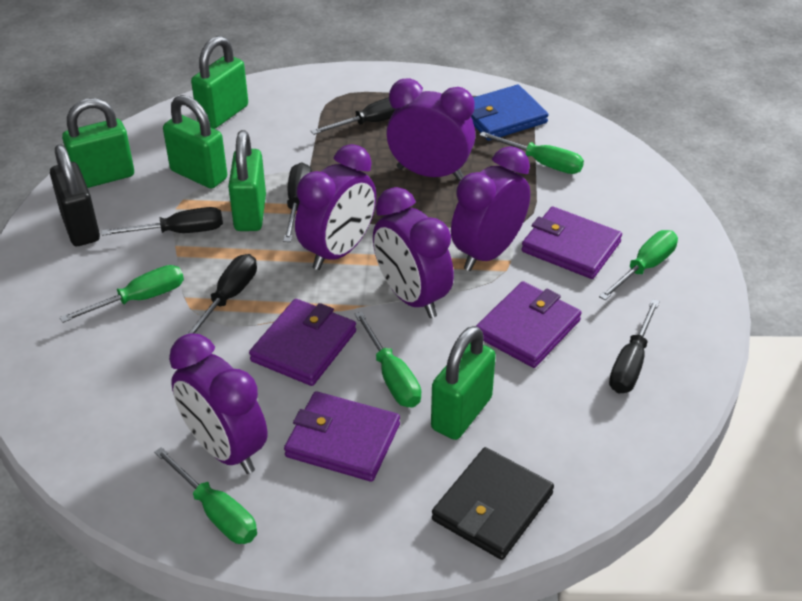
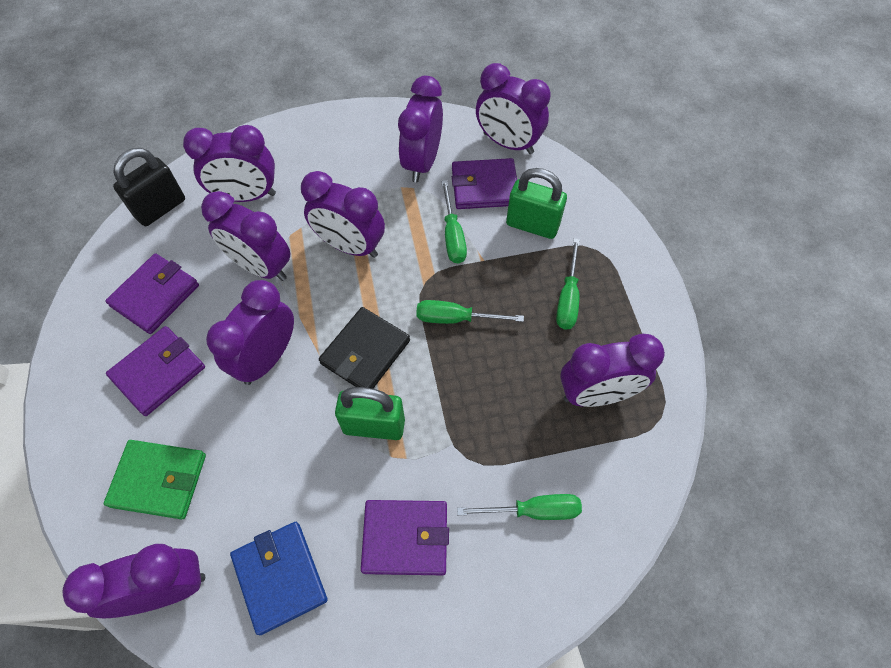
black screwdriver: 5 -> 0
green padlock: 5 -> 2
green screwdriver: 5 -> 4
green wallet: 0 -> 1
purple clock: 5 -> 8

